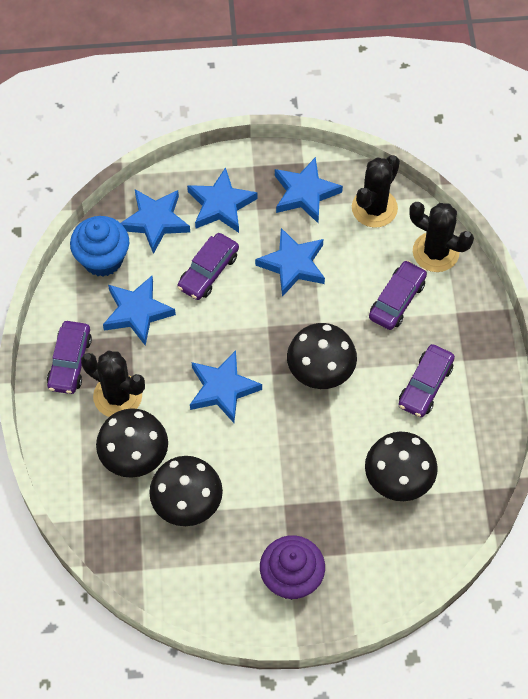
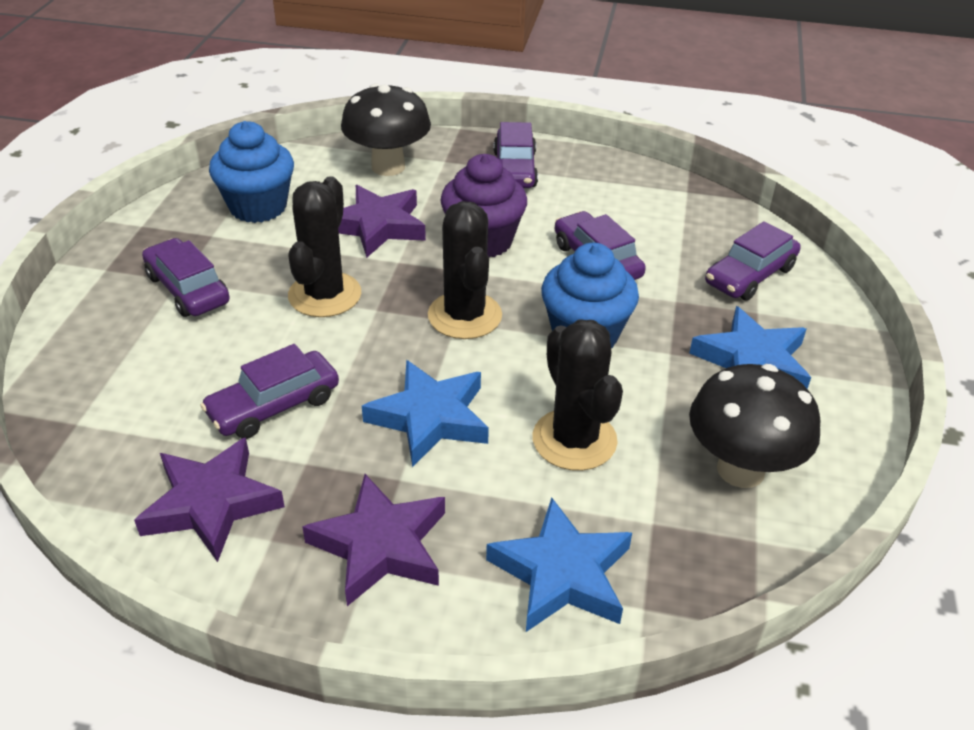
black mushroom: 4 -> 2
blue cupcake: 1 -> 2
blue star: 6 -> 3
purple car: 4 -> 5
purple star: 0 -> 3

